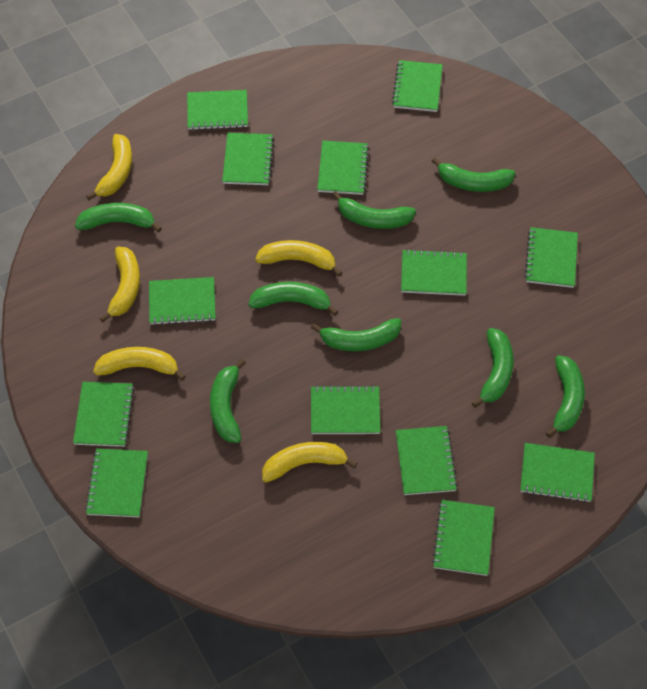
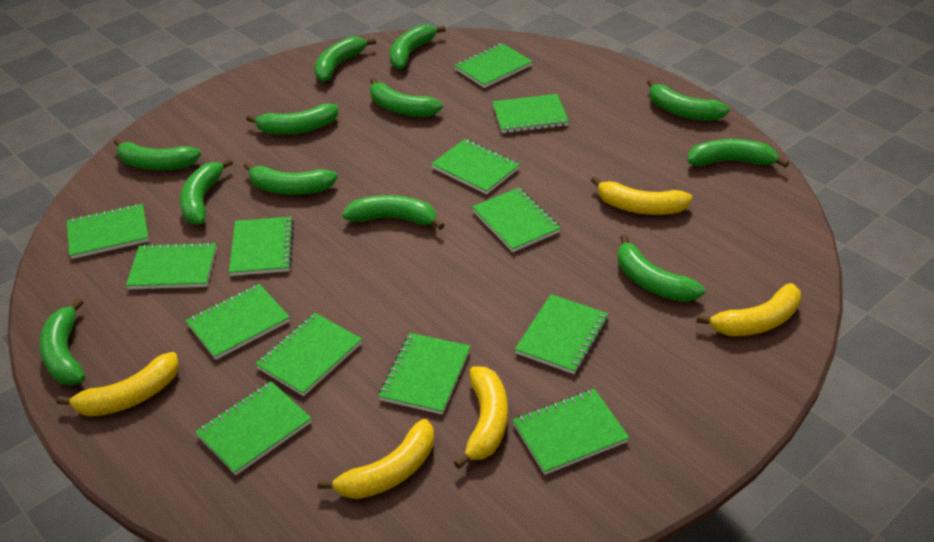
green banana: 8 -> 12

